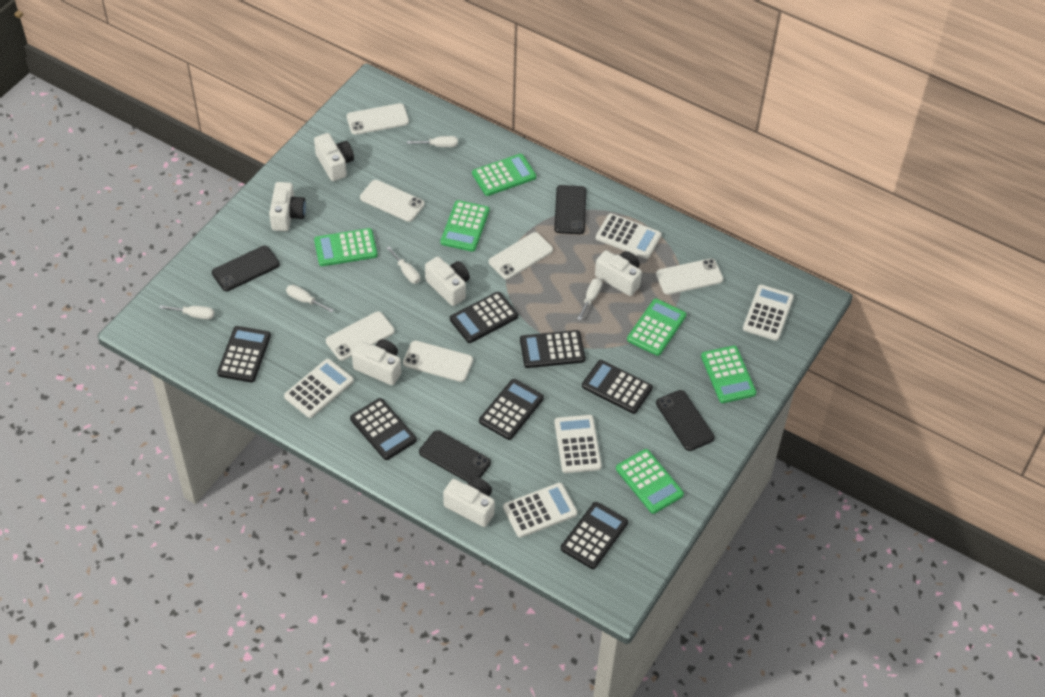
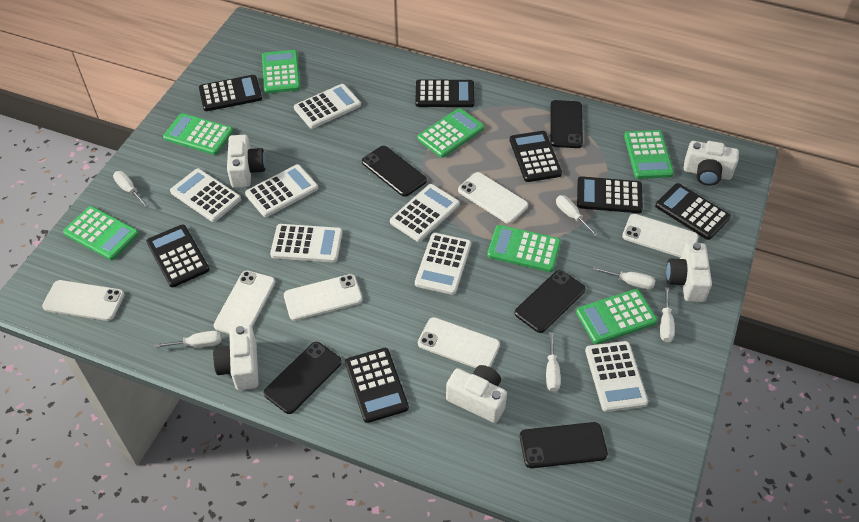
black phone: 4 -> 5
green calculator: 6 -> 7
white calculator: 5 -> 7
white camera: 6 -> 5
white screwdriver: 5 -> 6

